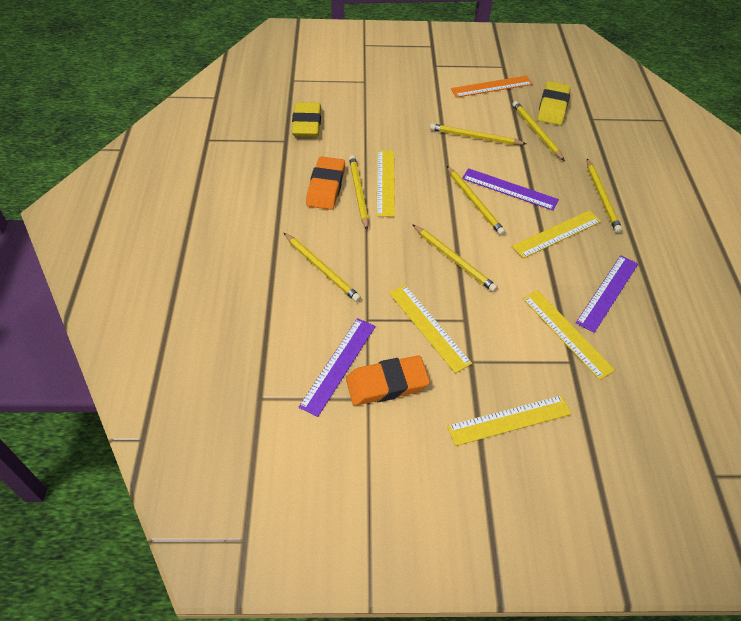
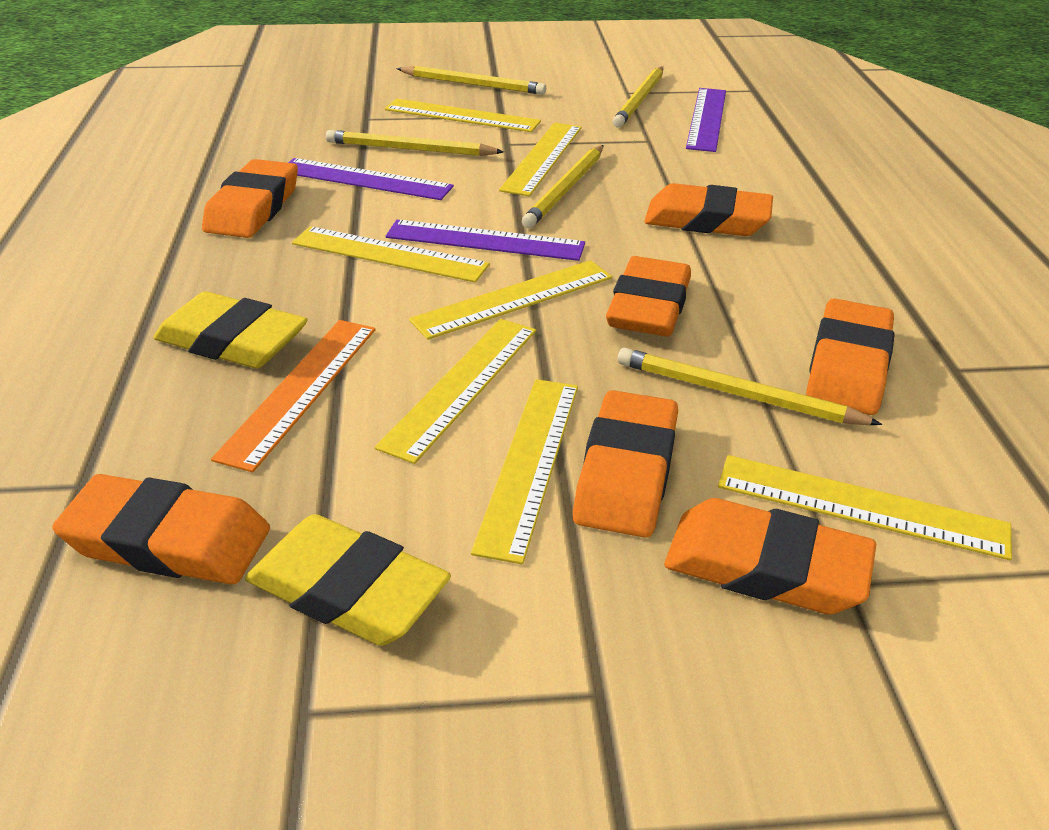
orange eraser: 2 -> 7
yellow pencil: 7 -> 5
yellow ruler: 5 -> 7

